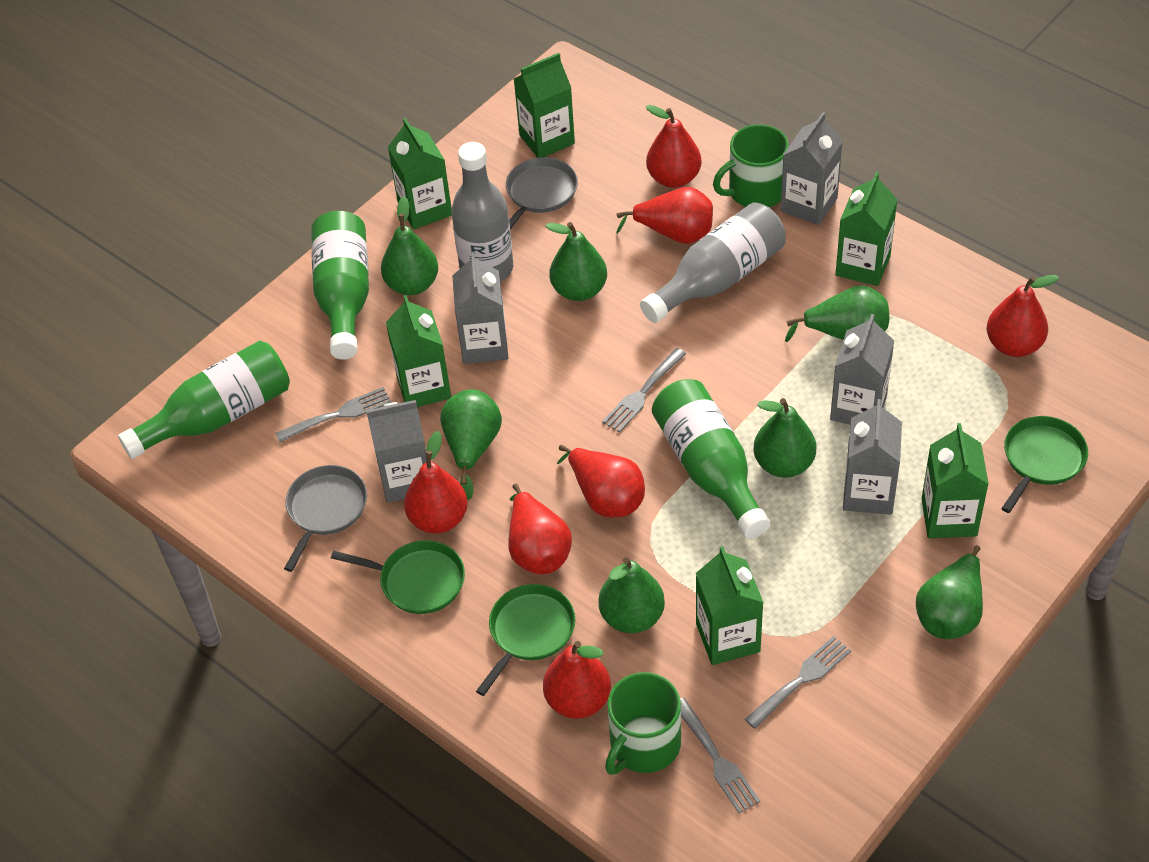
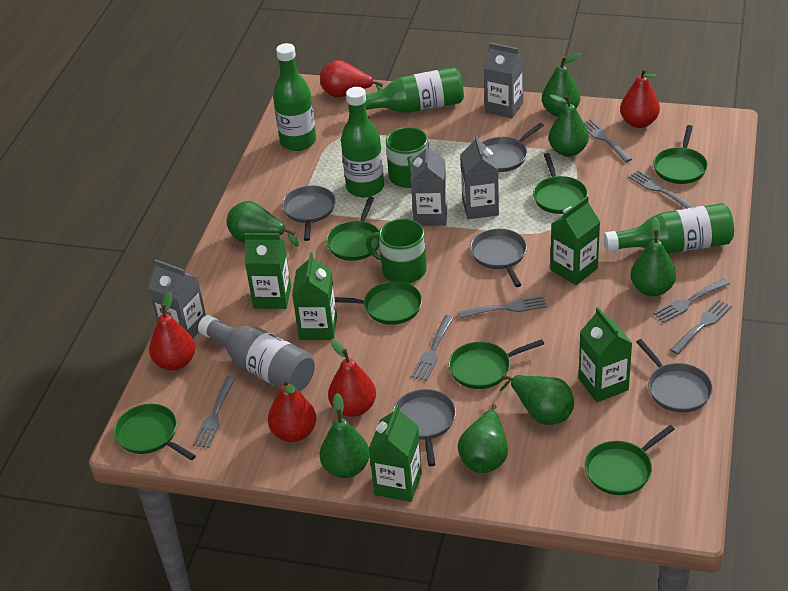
green bottle: 3 -> 4
green carton: 6 -> 5
green pan: 3 -> 7
grey bottle: 2 -> 1
grey carton: 5 -> 4
grey fork: 4 -> 7
grey pan: 2 -> 5
red pear: 7 -> 5

